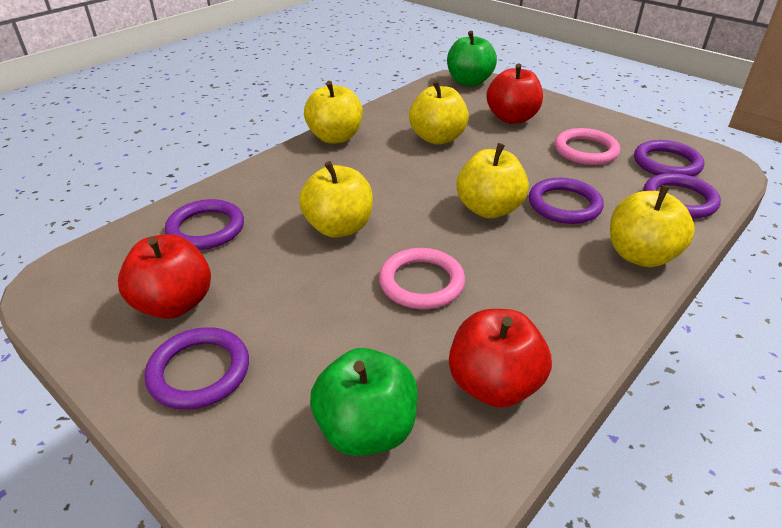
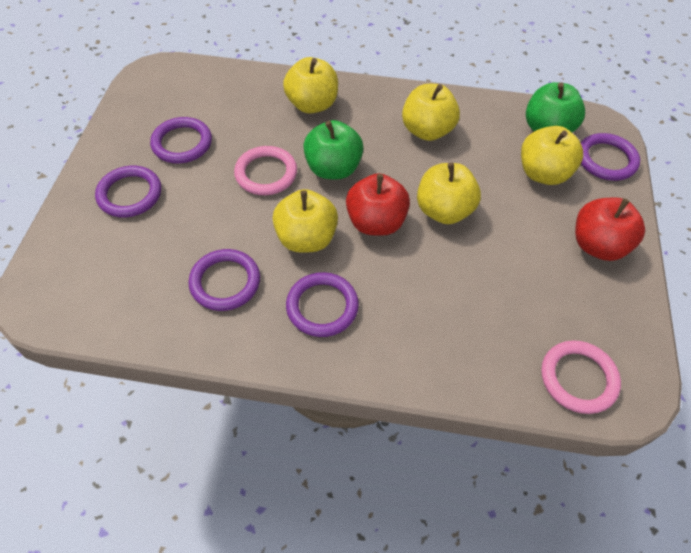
red apple: 3 -> 2

